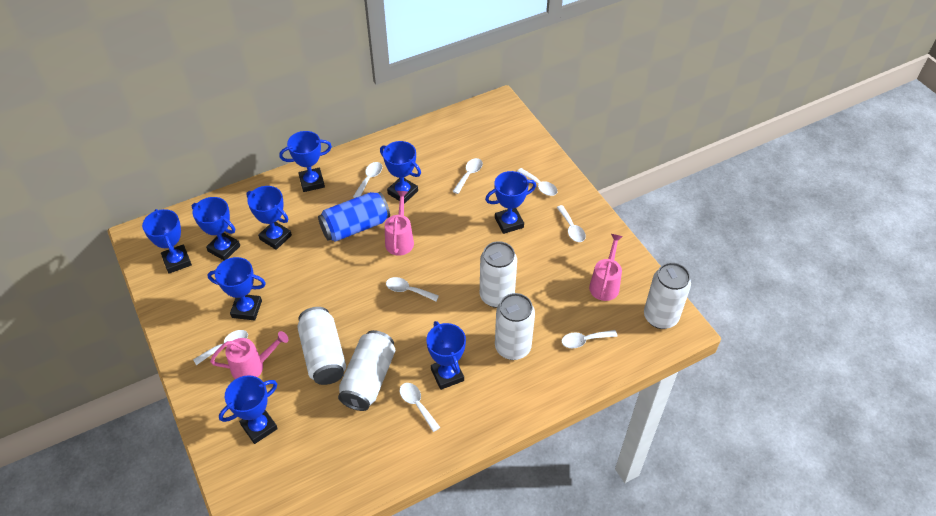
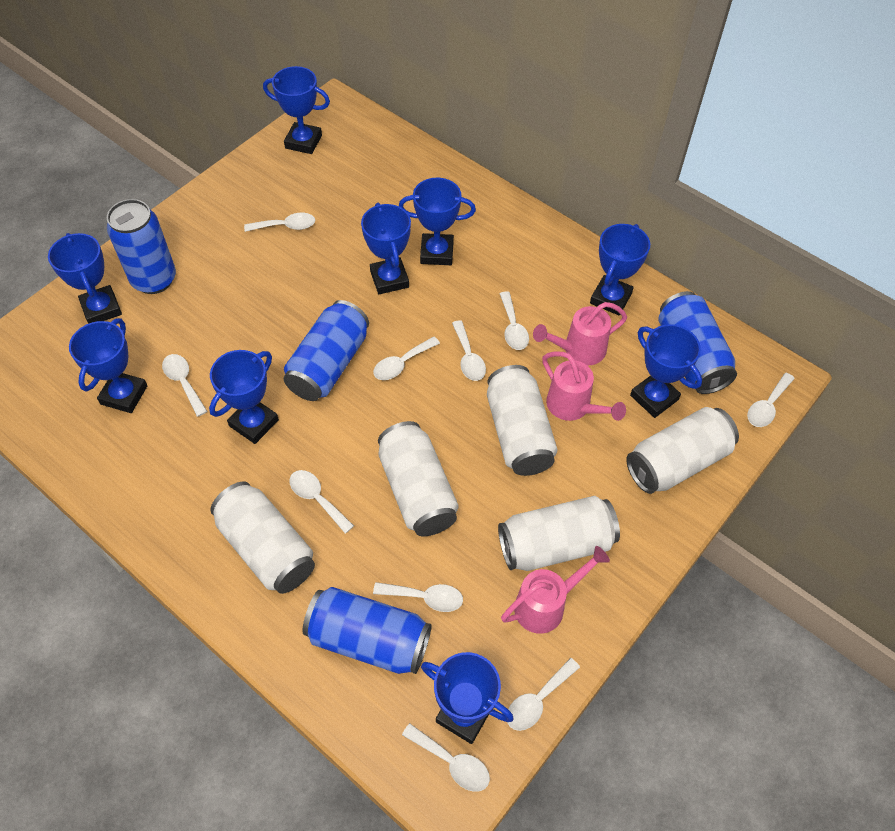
blue can: 1 -> 4
white spoon: 8 -> 10

